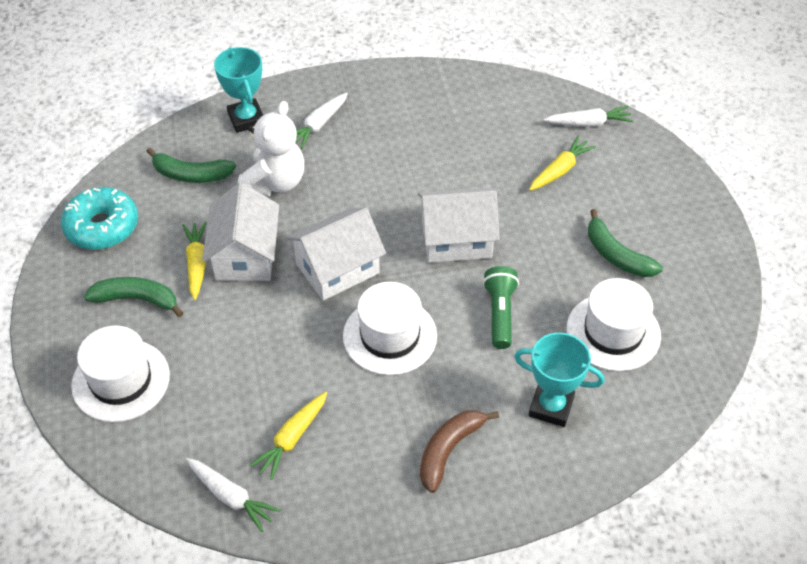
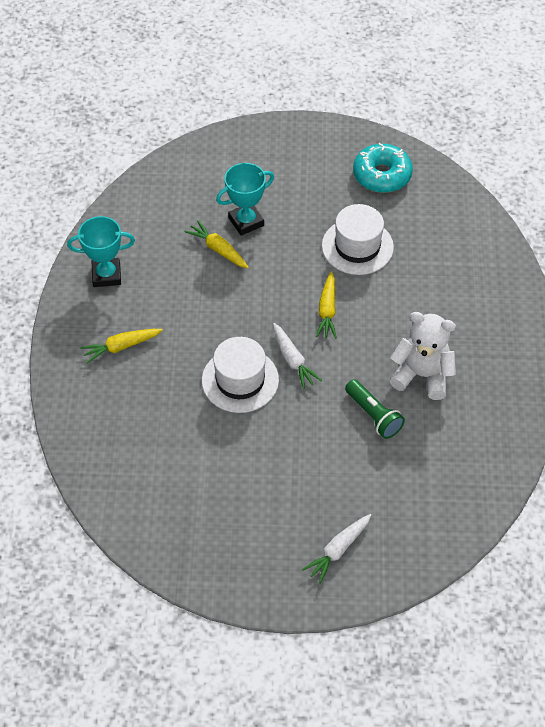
brown banana: 1 -> 0
green banana: 3 -> 0
white carrot: 3 -> 2
white hat: 3 -> 2
white house: 3 -> 0

